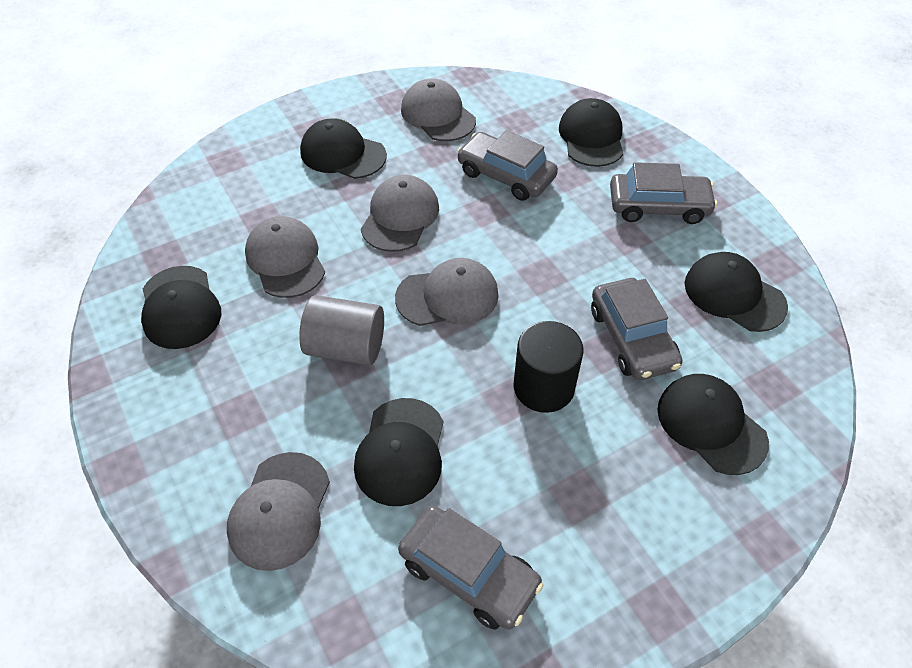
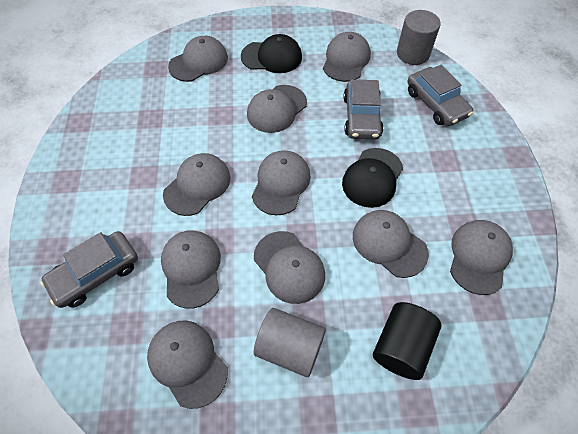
black cap: 6 -> 2
grey cap: 5 -> 10
grey car: 4 -> 3
grey cylinder: 1 -> 2

